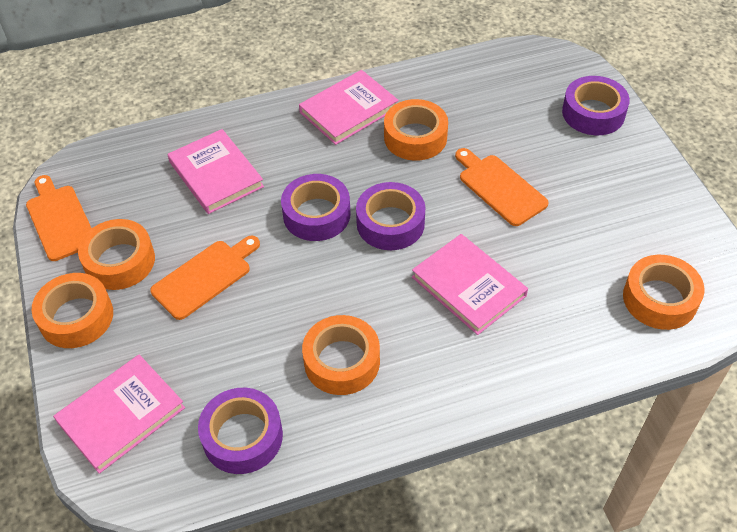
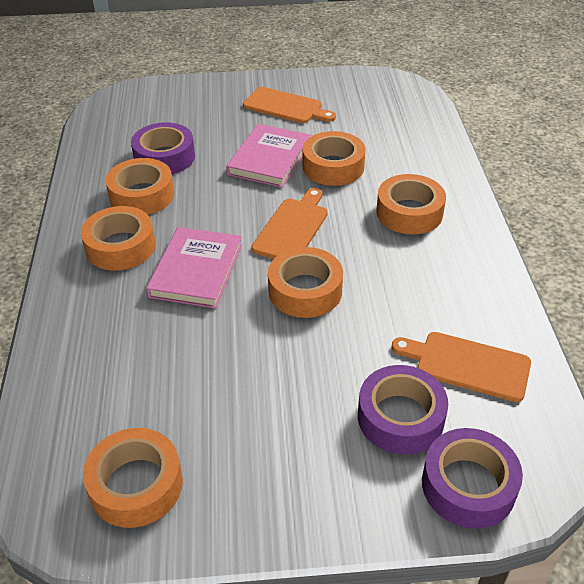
orange tape: 5 -> 6
pink book: 4 -> 2
purple tape: 4 -> 3

